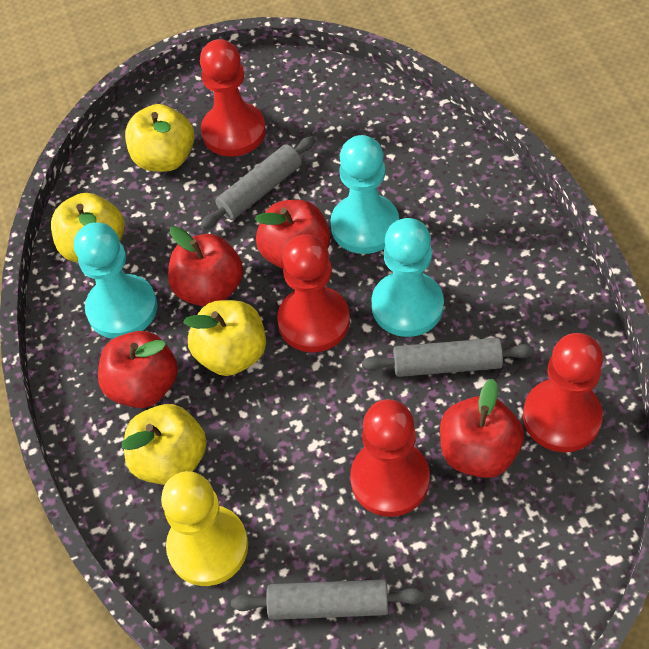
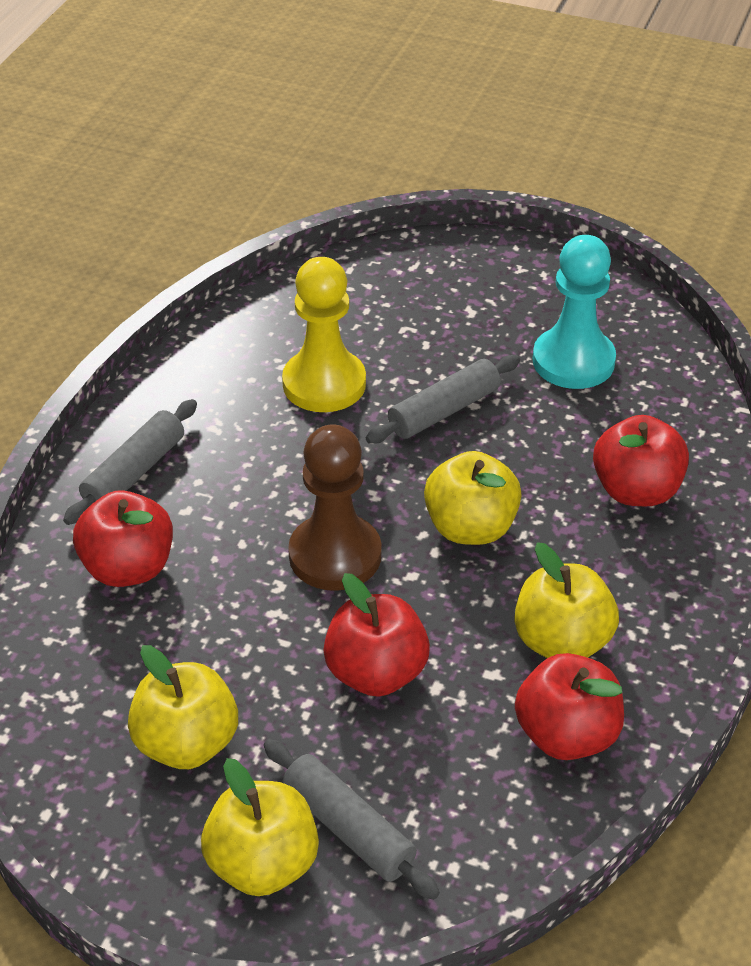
brown pawn: 0 -> 1
red pawn: 4 -> 0
turquoise pawn: 3 -> 1

